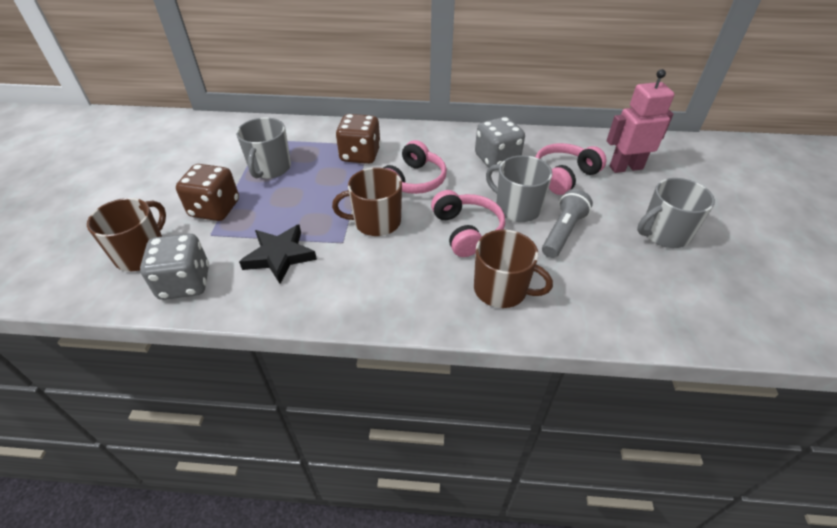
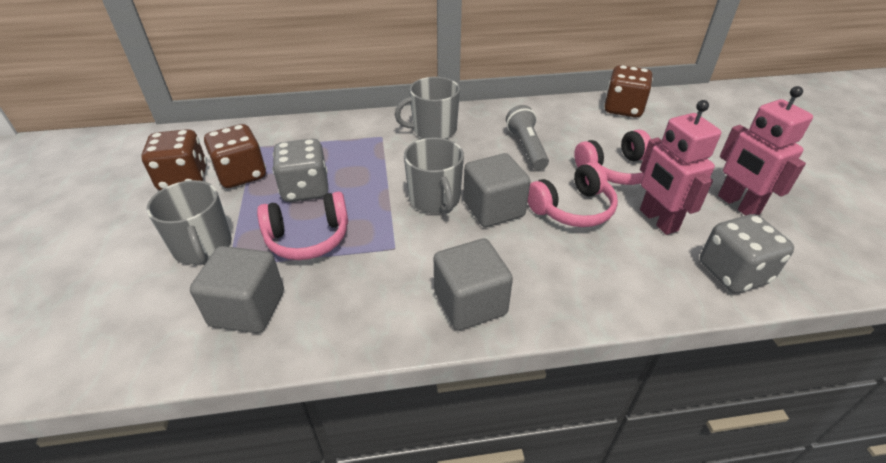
black star: 1 -> 0
brown dice: 2 -> 3
brown mug: 3 -> 0
grey cube: 0 -> 3
pink robot: 1 -> 2

